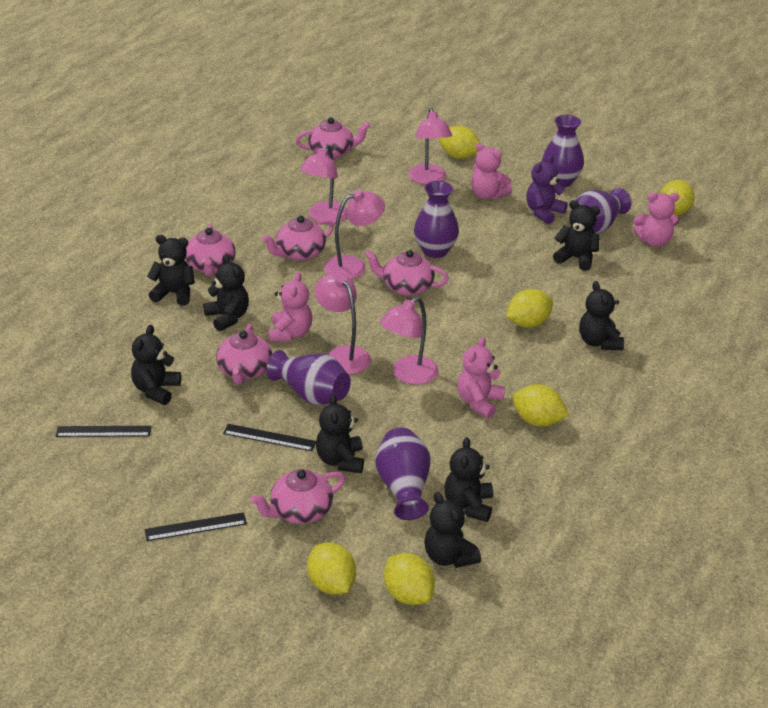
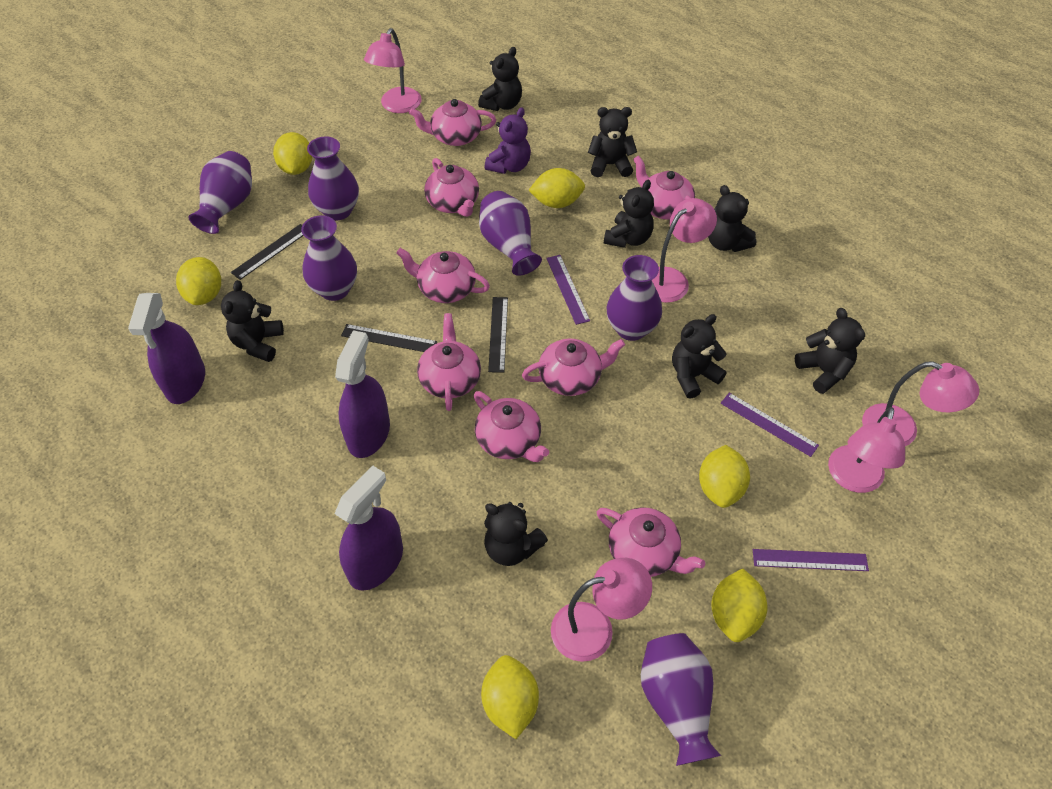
pink teapot: 6 -> 8
pink teddy bear: 4 -> 0
purple ruler: 0 -> 3
purple spray bottle: 0 -> 3
purple vase: 5 -> 6

